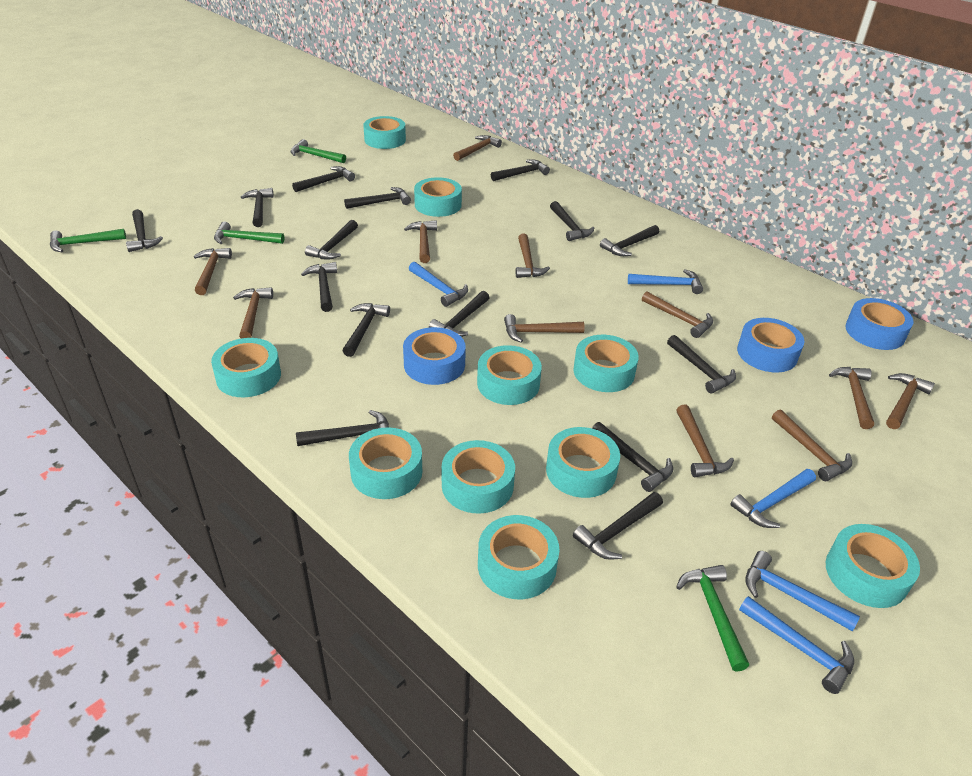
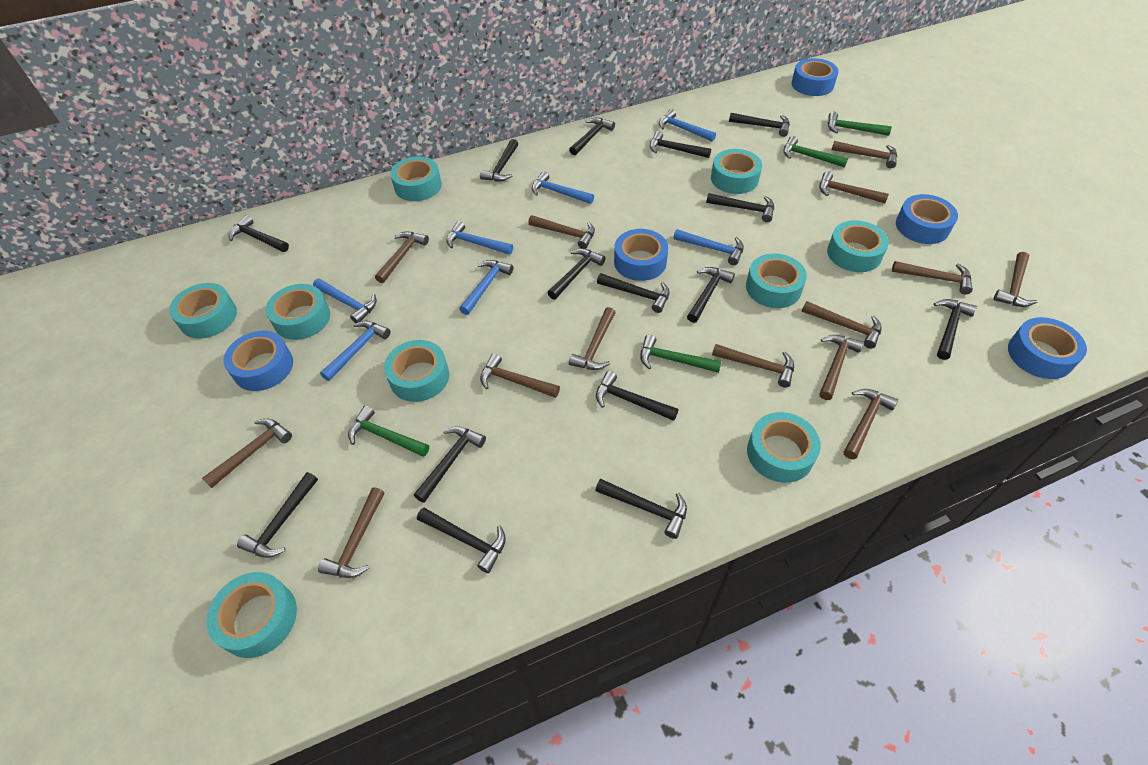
blue hammer: 5 -> 7
blue tape: 3 -> 5
brown hammer: 11 -> 14
turquoise tape: 10 -> 9

